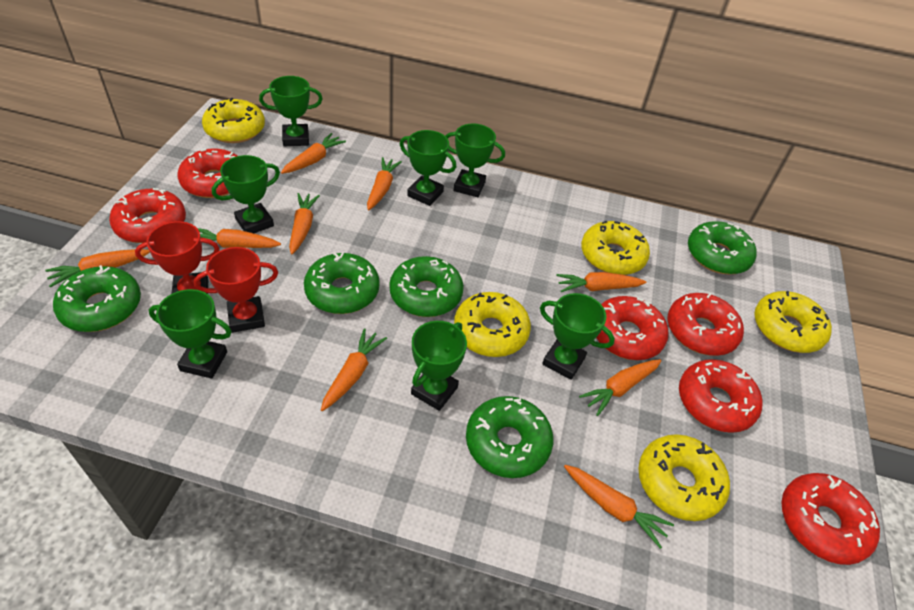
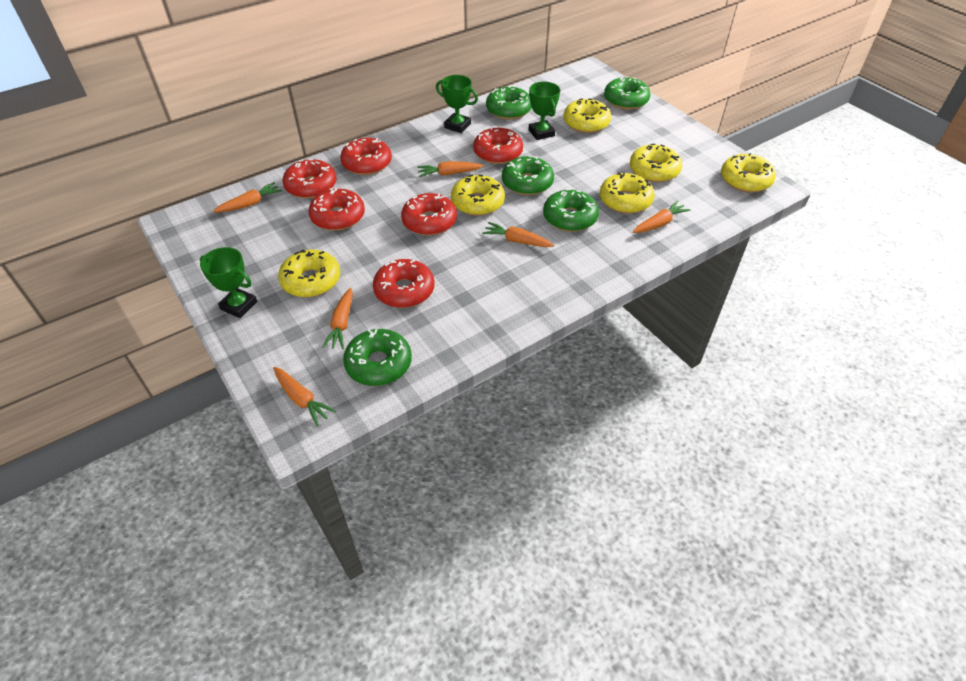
green trophy: 7 -> 3
orange carrot: 9 -> 6
red trophy: 2 -> 0
yellow donut: 5 -> 6

